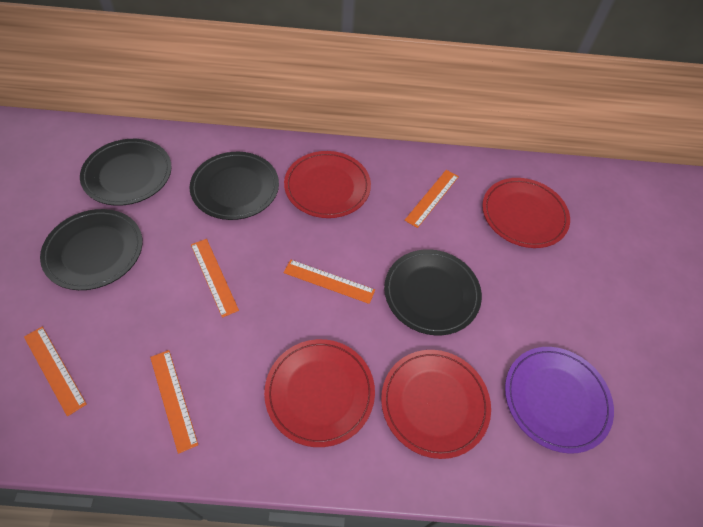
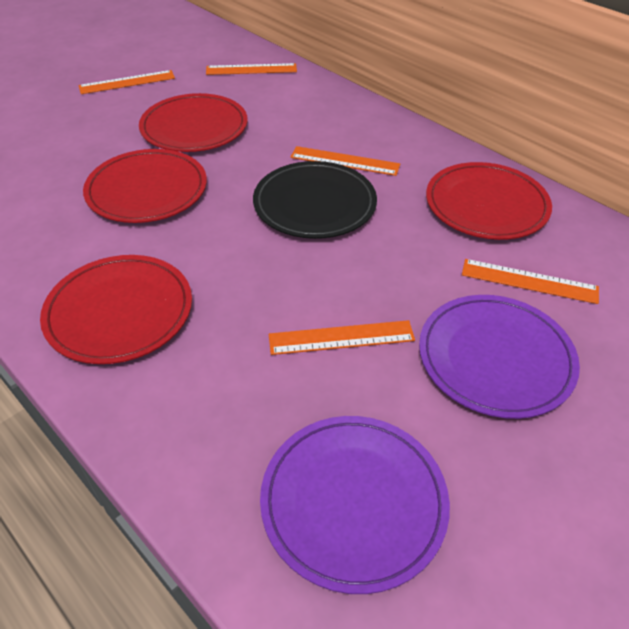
black plate: 4 -> 1
purple plate: 1 -> 2

